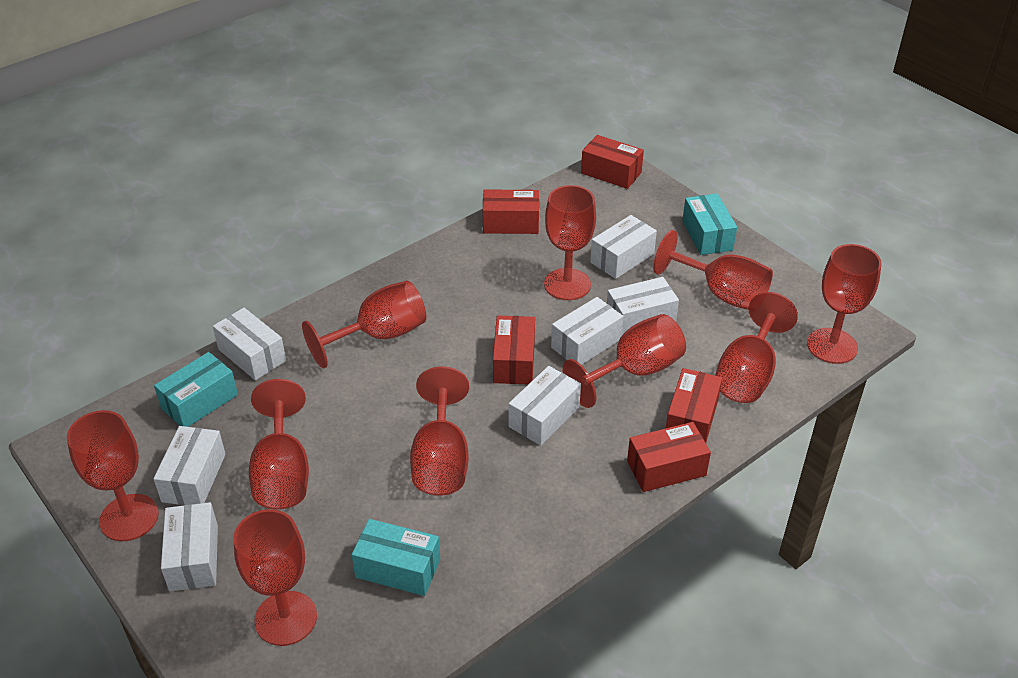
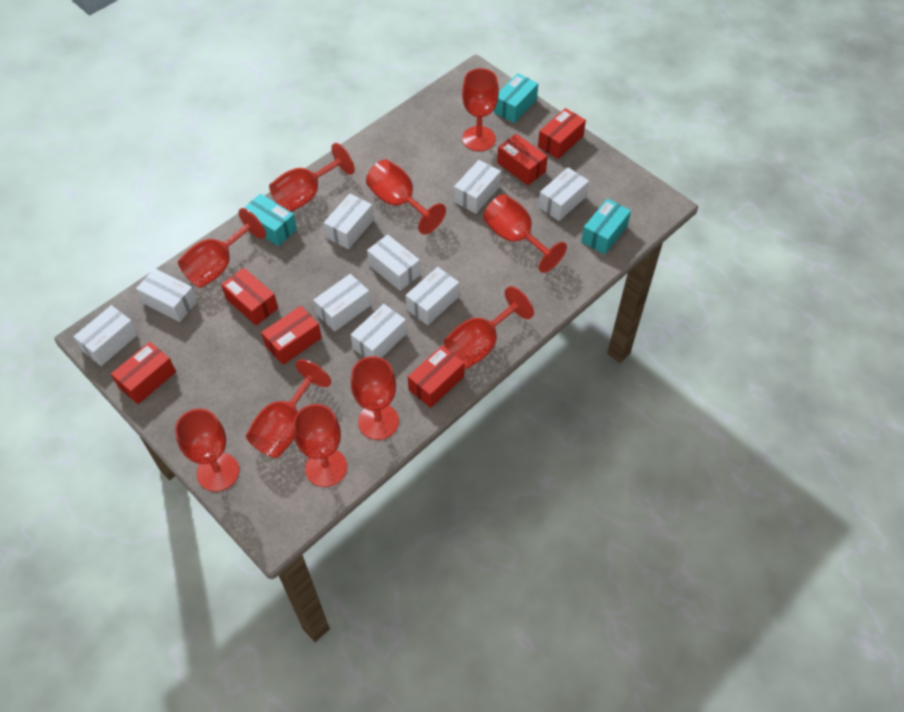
red box: 5 -> 6
white box: 7 -> 9

